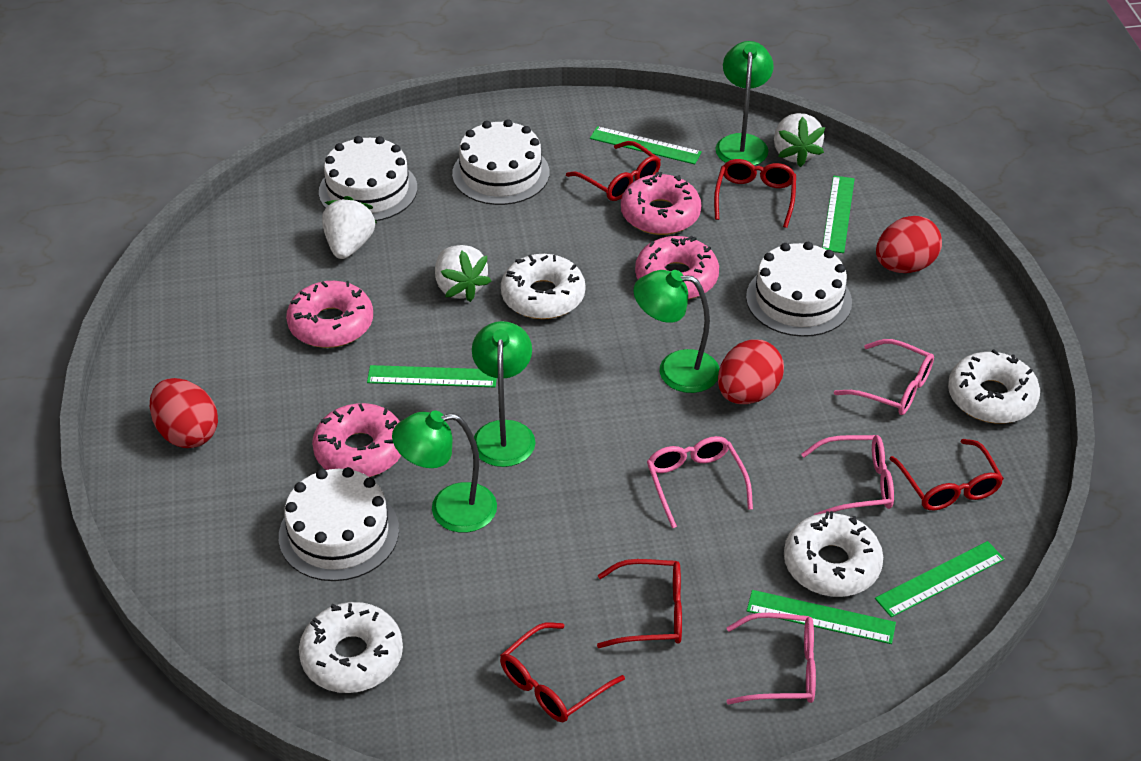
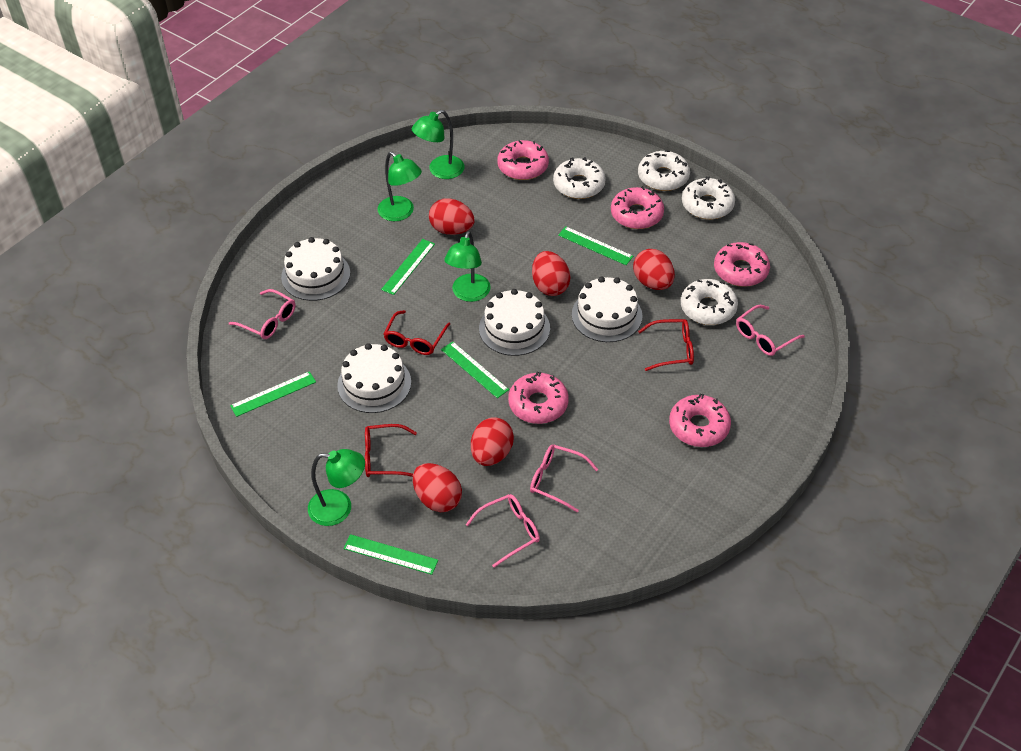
pink donut: 4 -> 5
red egg: 3 -> 5
red glasses: 5 -> 3
white strawberry: 3 -> 0

